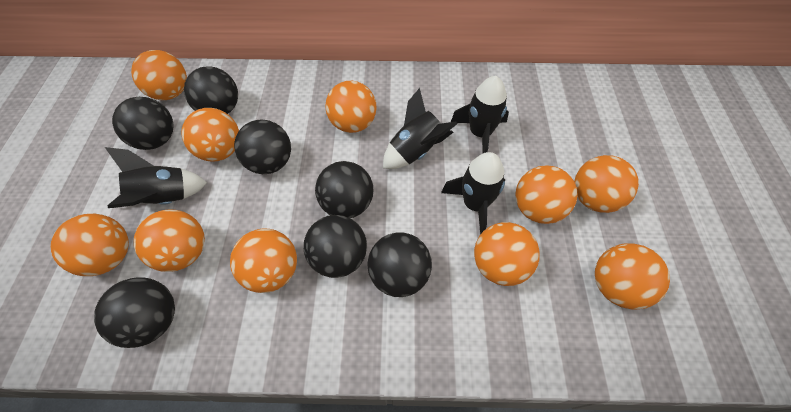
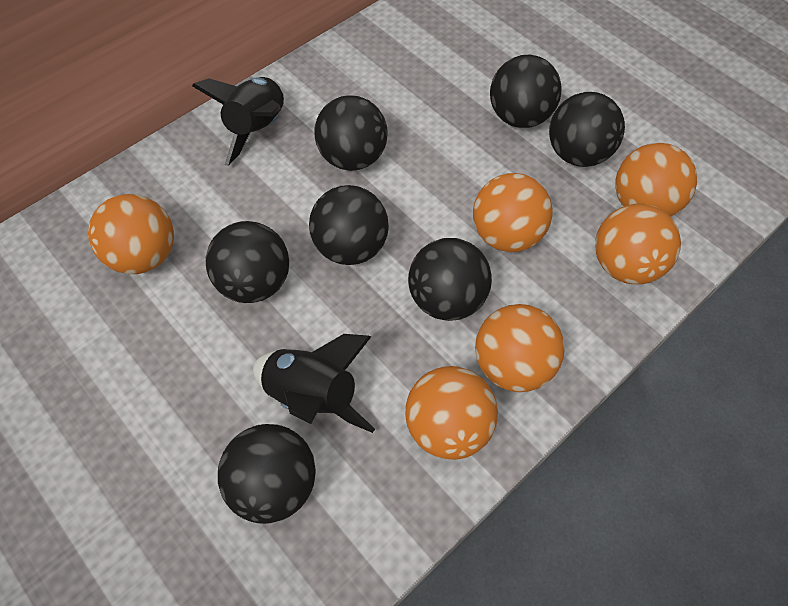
black rocket: 4 -> 2
orange ball: 10 -> 6

